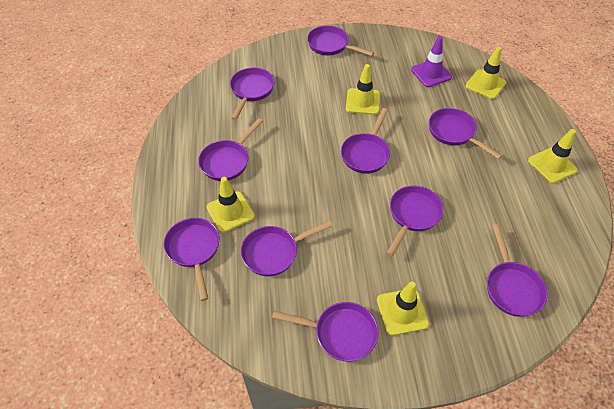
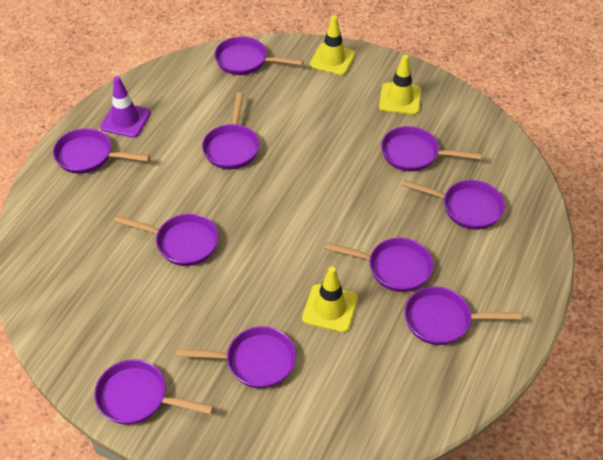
yellow traffic cone: 5 -> 3

